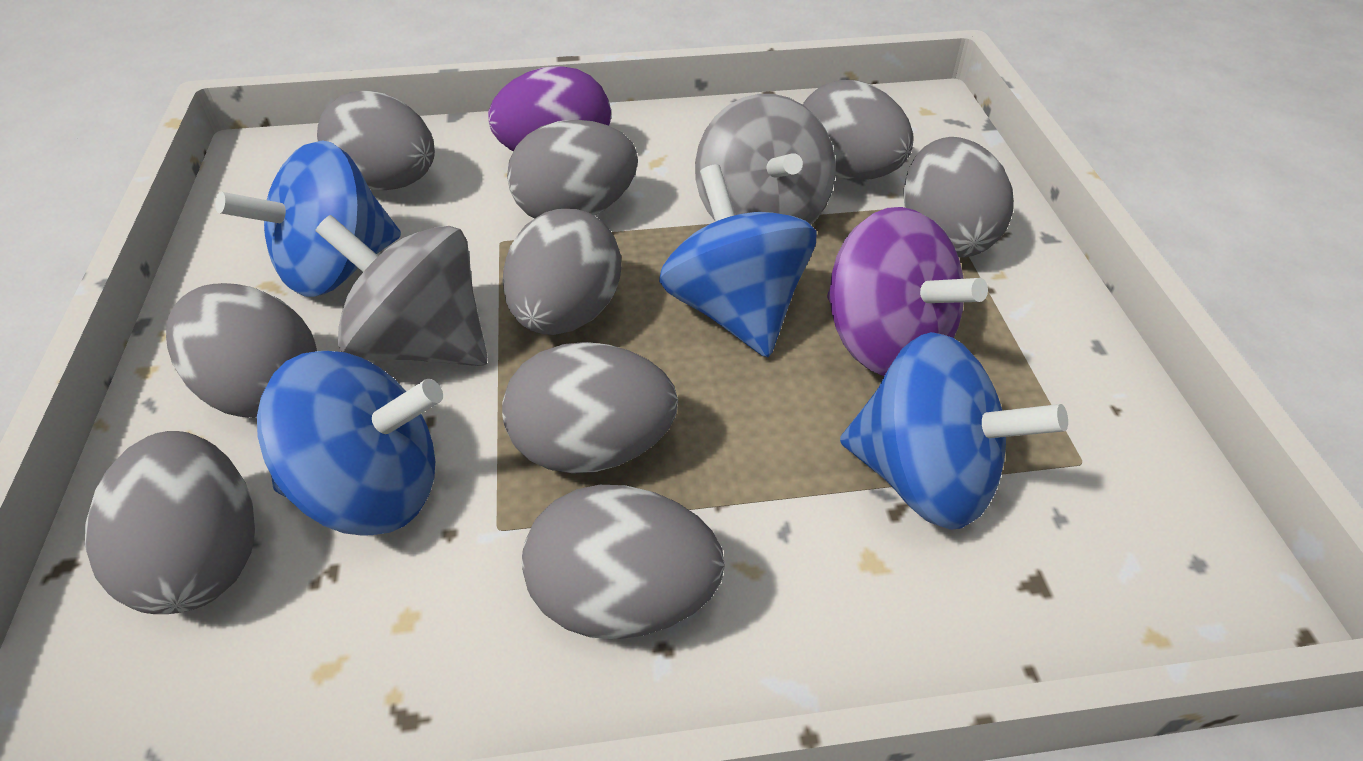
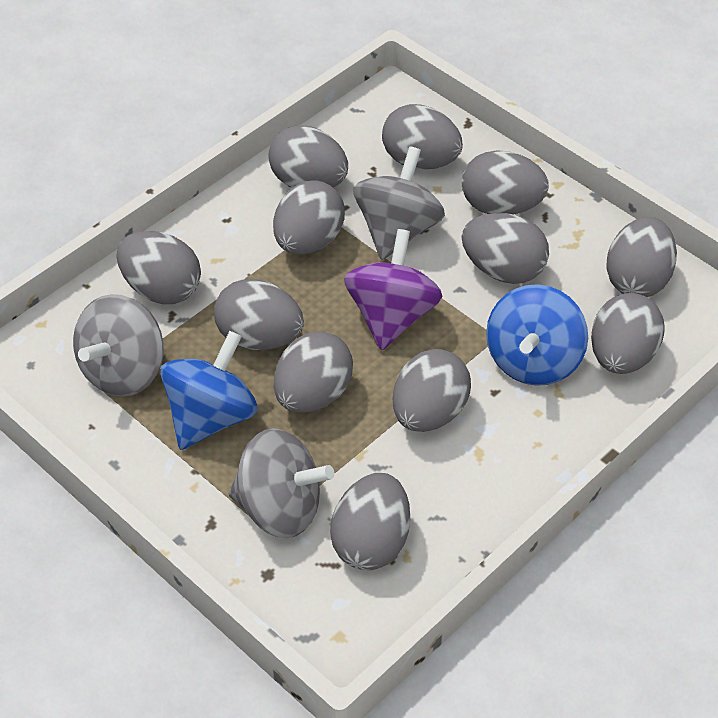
blue spinning top: 4 -> 2
grey egg: 9 -> 12
grey spinning top: 2 -> 3
purple egg: 1 -> 0

